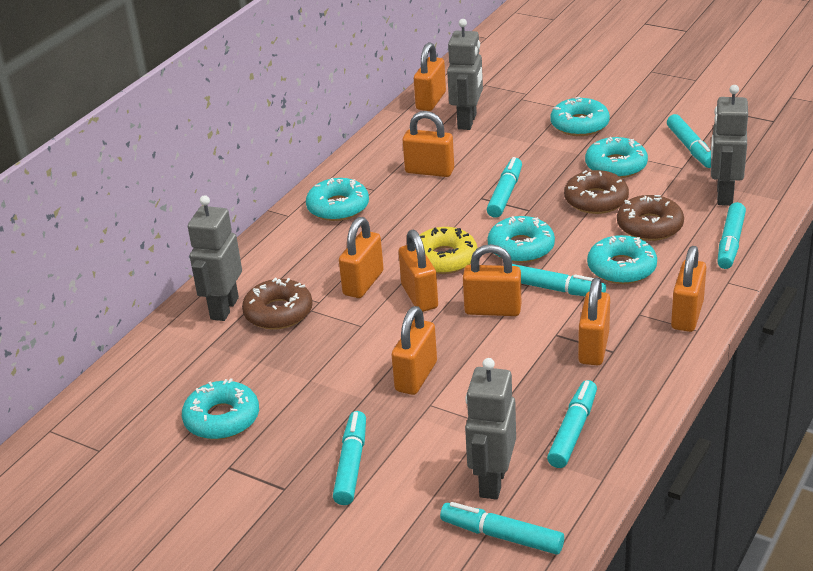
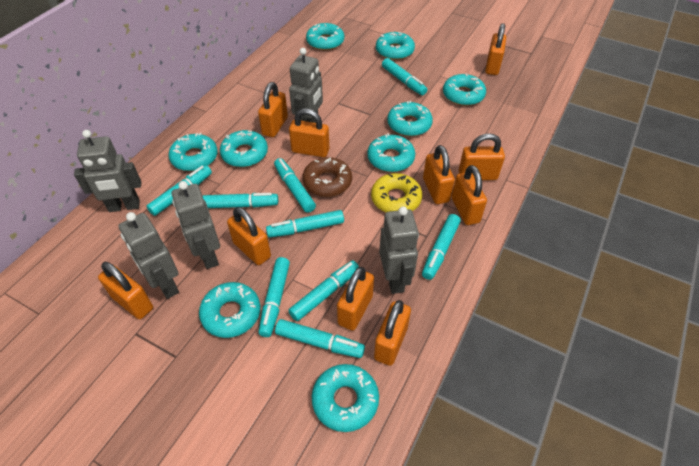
brown donut: 3 -> 1
grey robot: 4 -> 5
orange padlock: 8 -> 10
turquoise donut: 6 -> 9
turquoise marker: 7 -> 9

